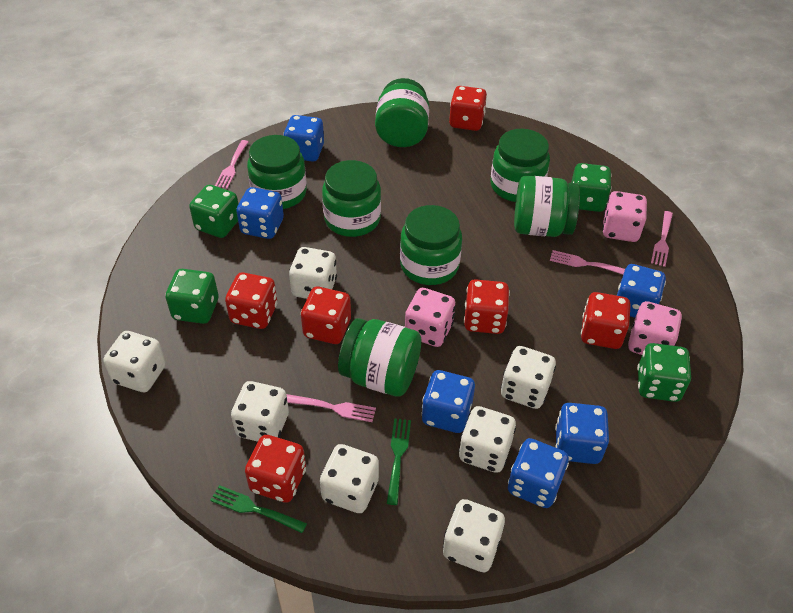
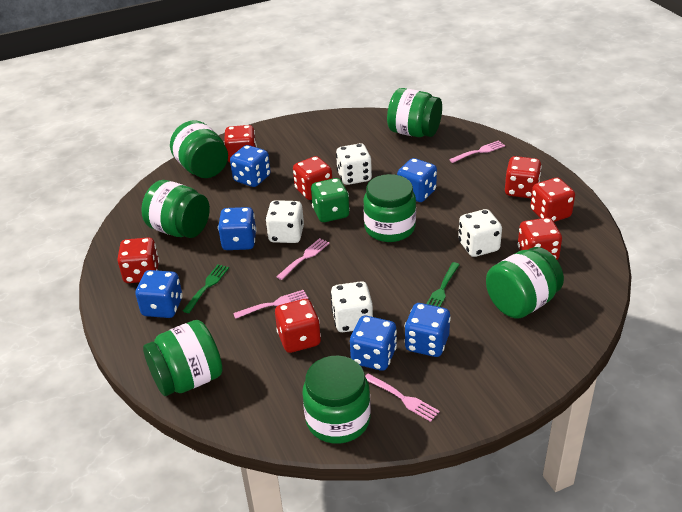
green dice: 4 -> 1
pink dice: 3 -> 0
red dice: 6 -> 7
white dice: 7 -> 4

